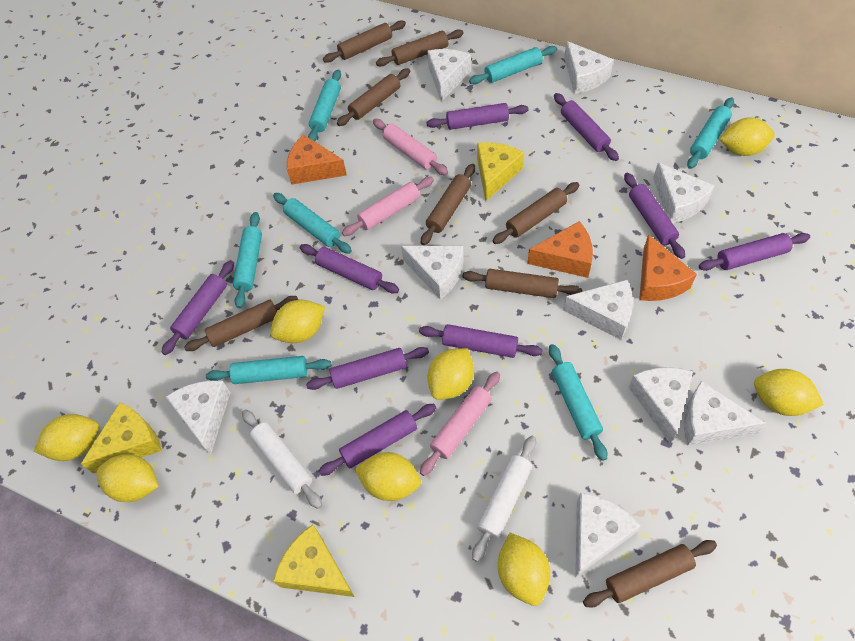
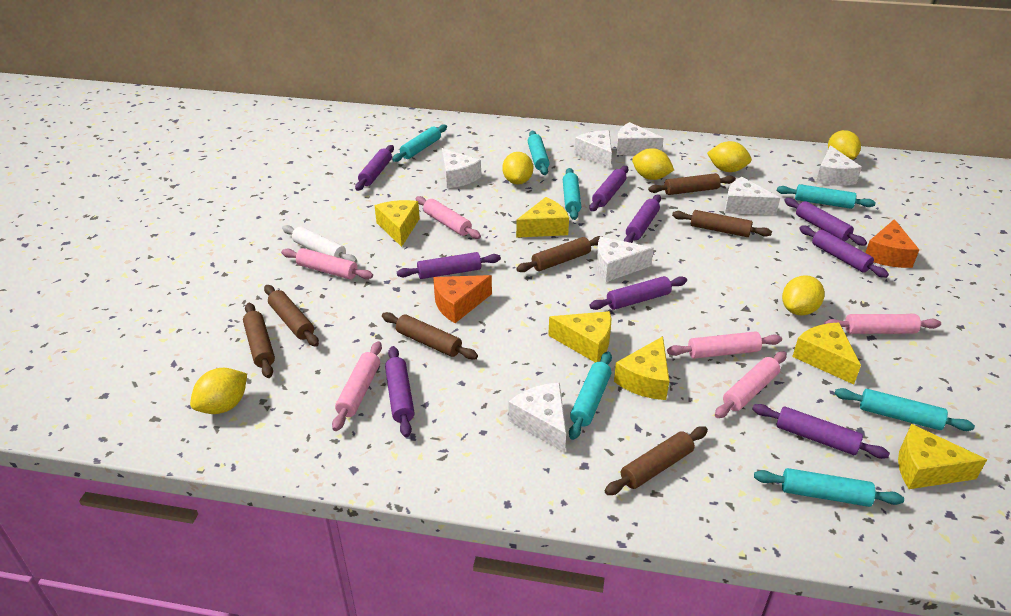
brown rolling pin: 8 -> 7
orange cheese: 3 -> 2
pink rolling pin: 3 -> 6
white cheese: 9 -> 7
white rolling pin: 2 -> 1
yellow cheese: 3 -> 6
yellow lemon: 8 -> 6

